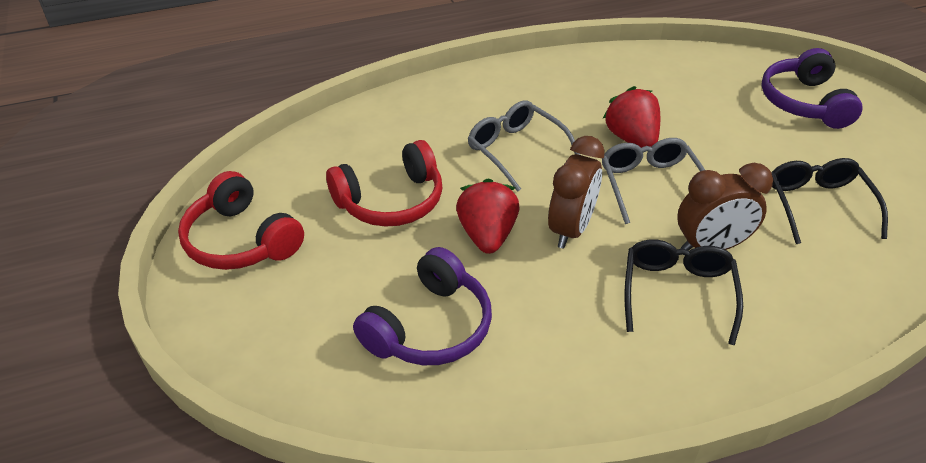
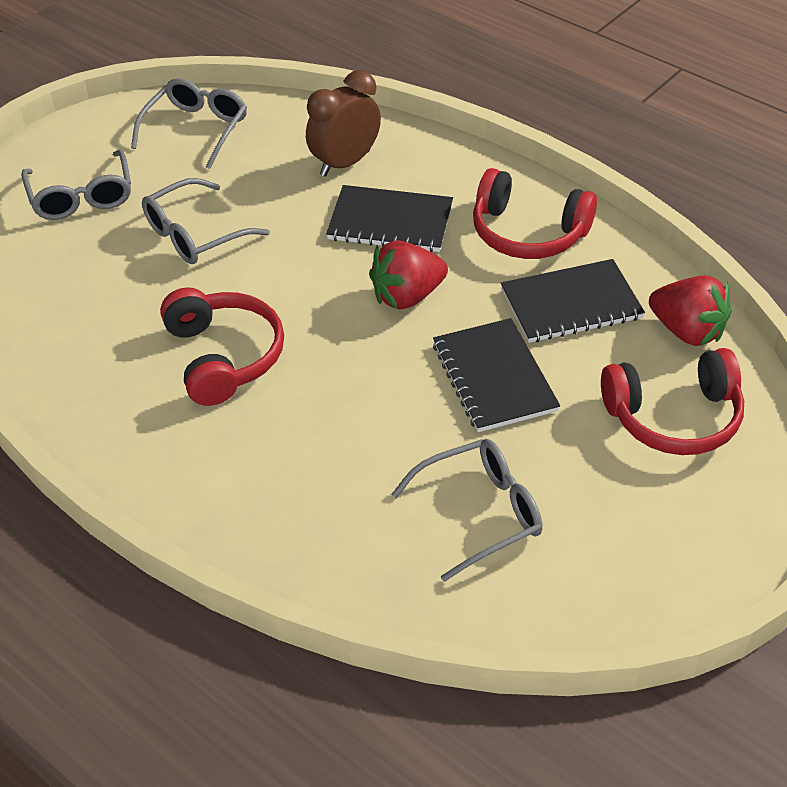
black glasses: 2 -> 0
black notebook: 0 -> 3
brown clock: 2 -> 1
grey glasses: 2 -> 4
purple headphones: 2 -> 0
red headphones: 2 -> 3

